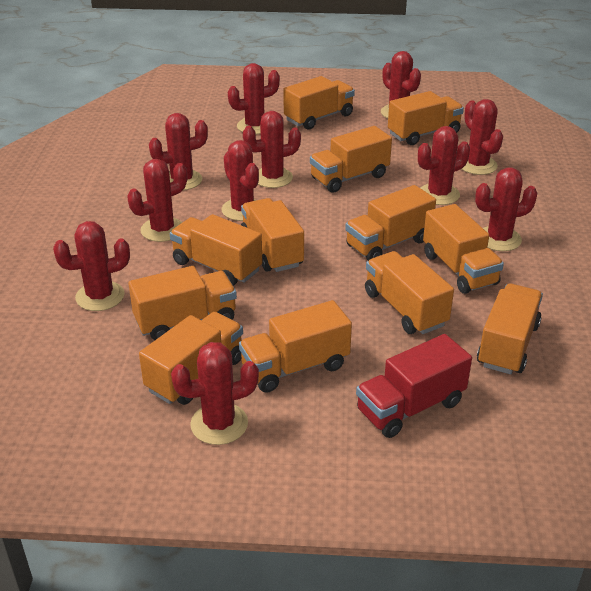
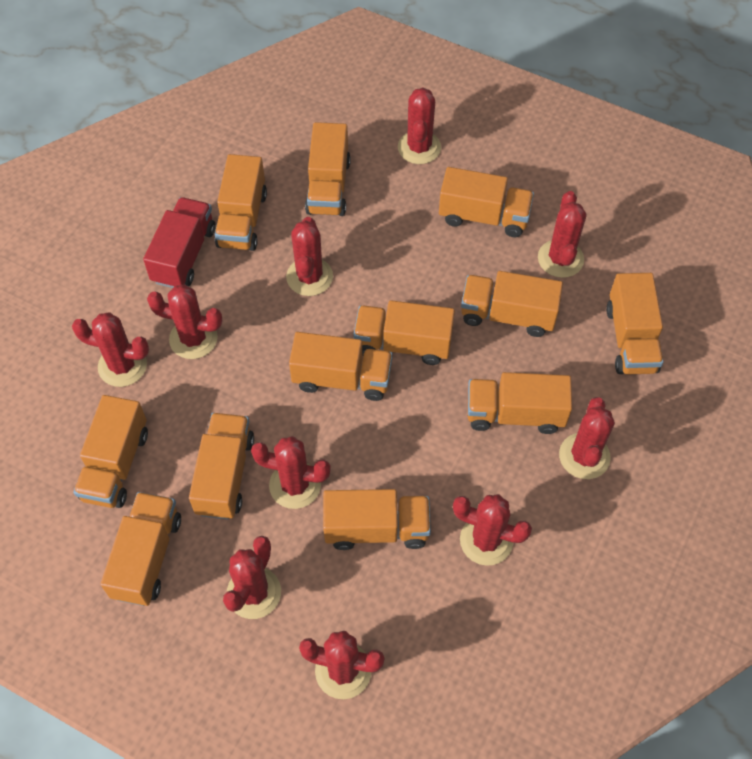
red cactus: 11 -> 10

